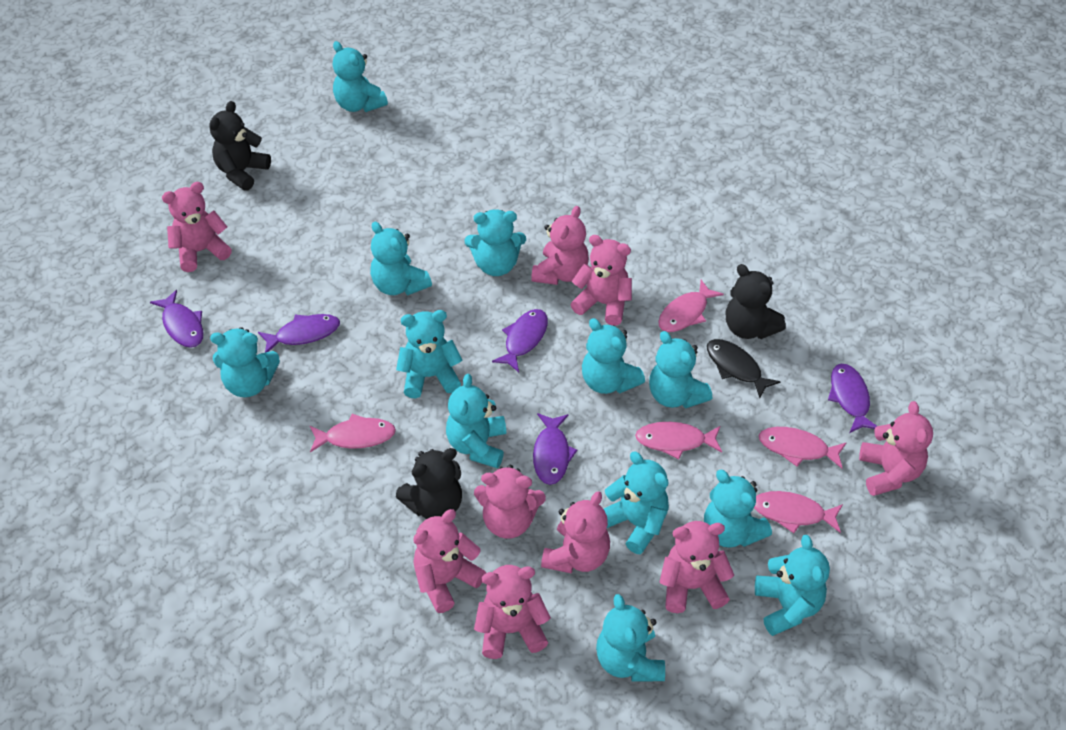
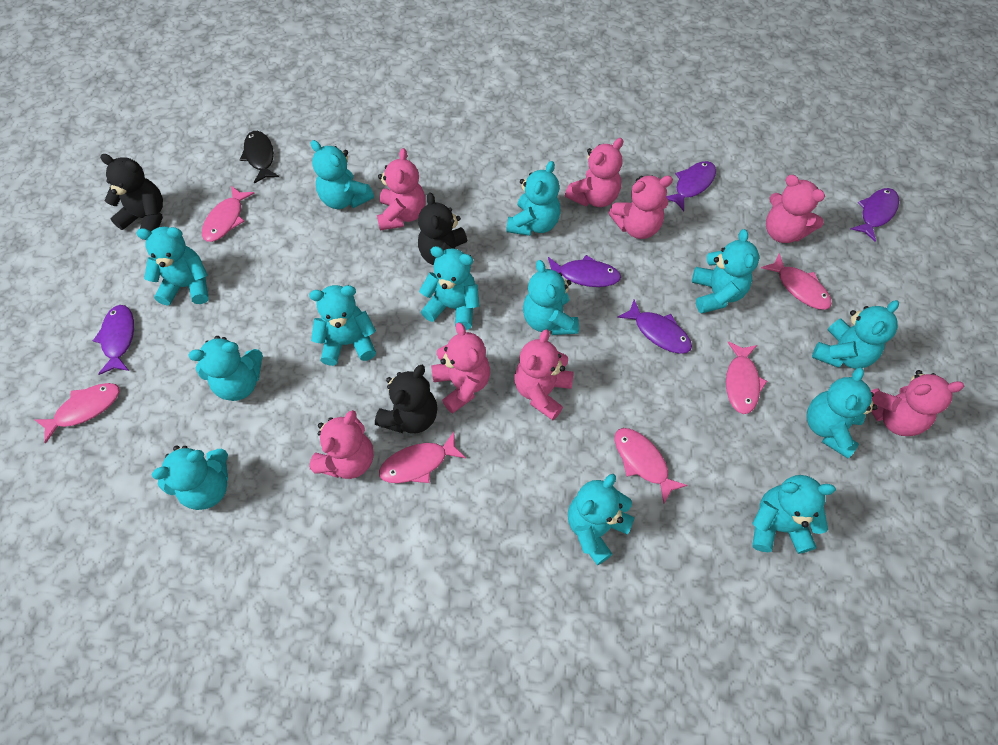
pink fish: 5 -> 6
pink teddy bear: 9 -> 8
turquoise teddy bear: 12 -> 13

